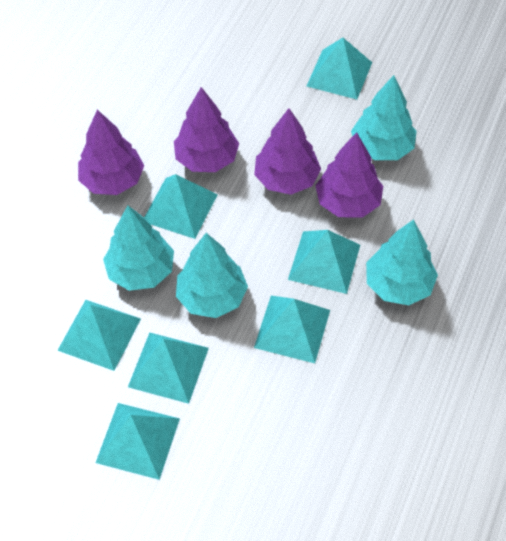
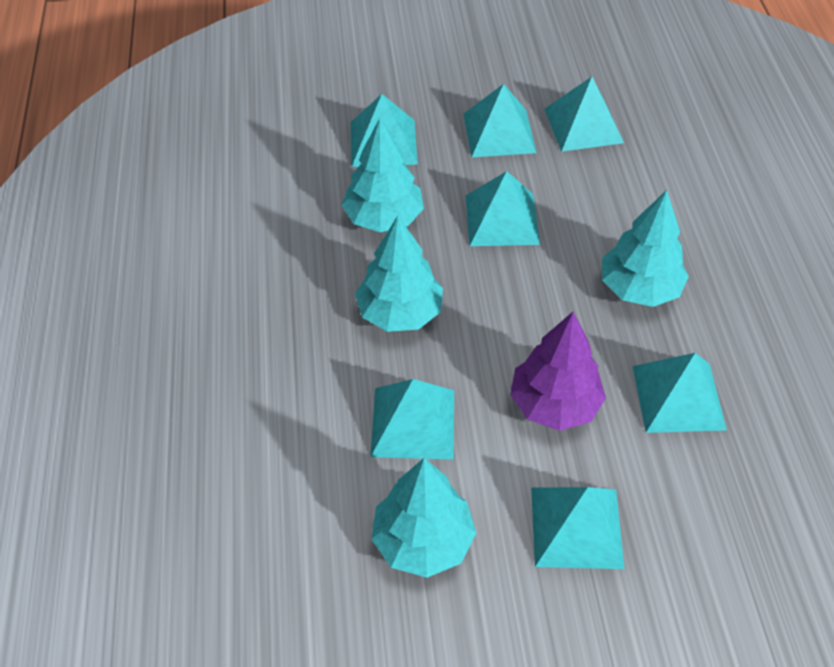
purple tree: 4 -> 1

